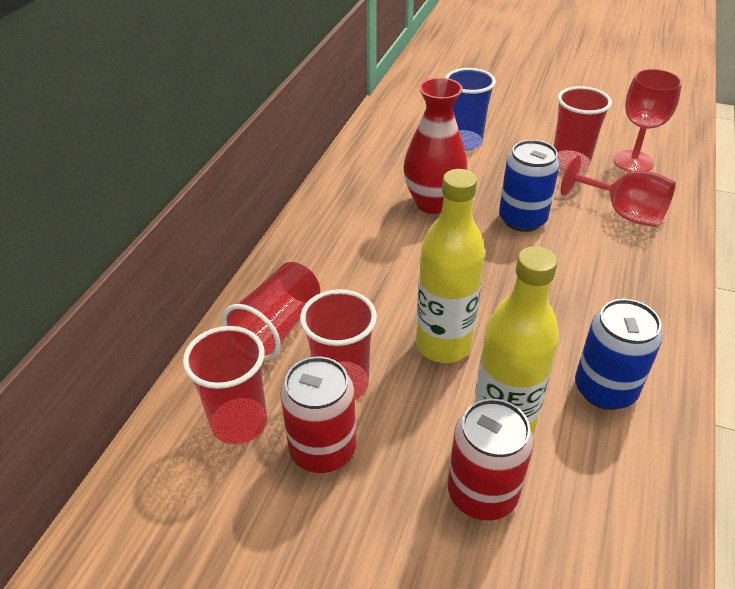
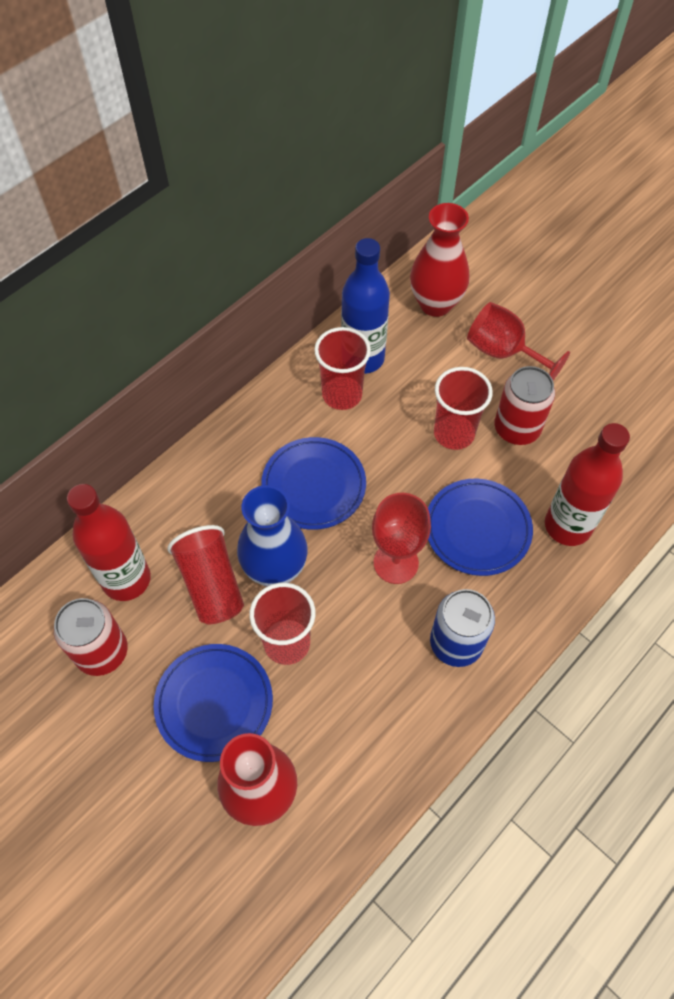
blue bottle: 0 -> 1
blue can: 2 -> 1
blue cup: 1 -> 0
blue plate: 0 -> 3
blue vase: 0 -> 1
red bottle: 0 -> 2
red vase: 1 -> 2
yellow bottle: 2 -> 0

